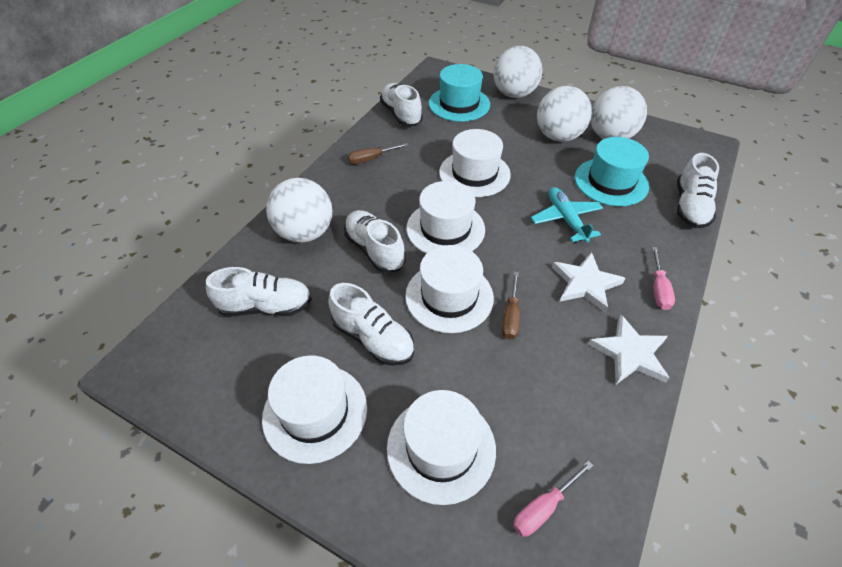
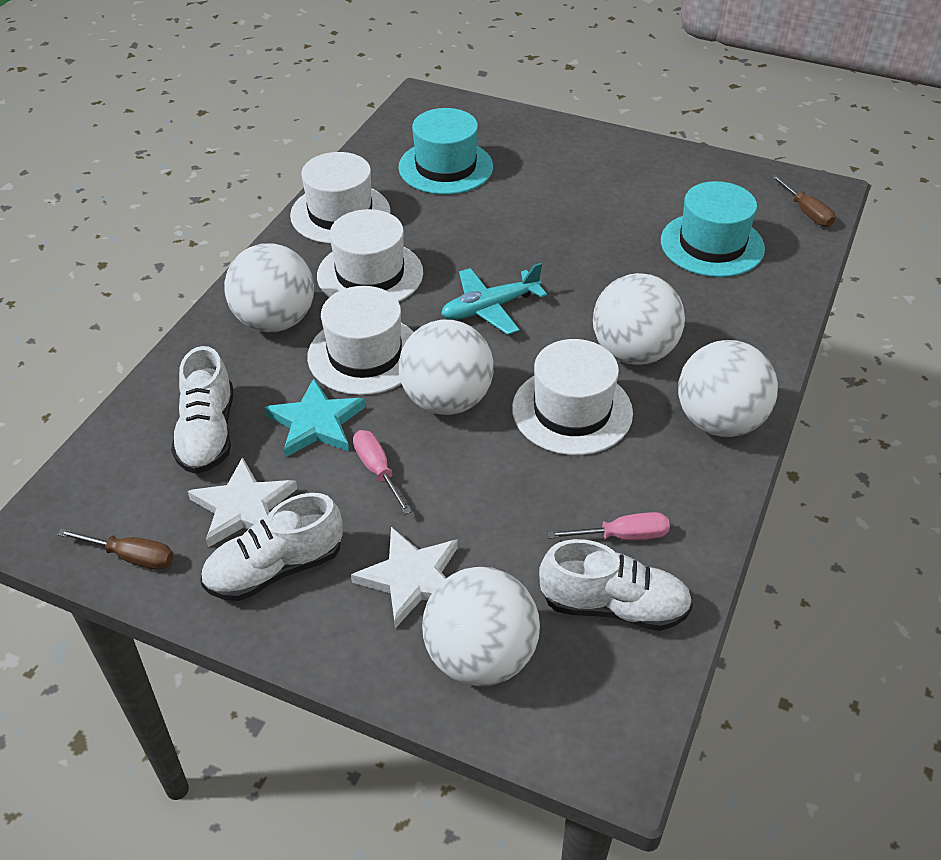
turquoise star: 0 -> 1
white ball: 4 -> 5
white hat: 5 -> 4
white shoe: 5 -> 3

